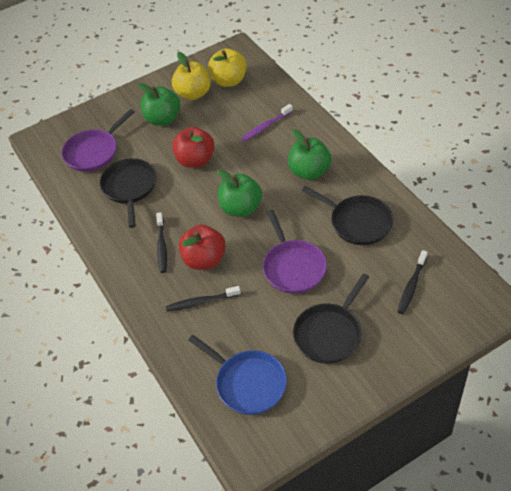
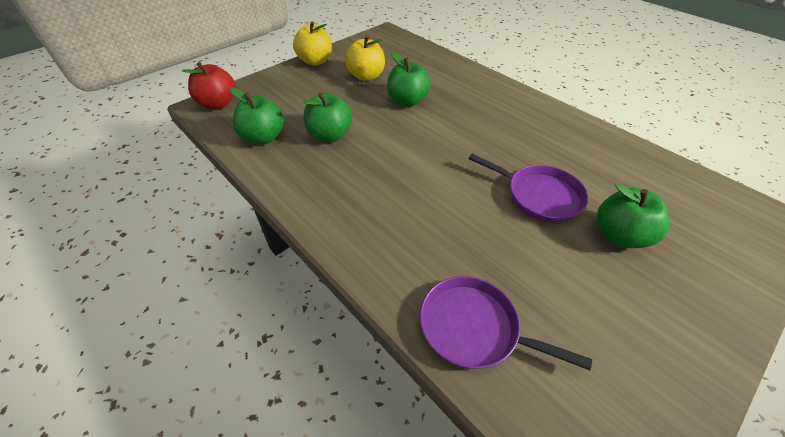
black pan: 3 -> 0
black toothbrush: 3 -> 0
blue pan: 1 -> 0
green apple: 3 -> 4
purple toothbrush: 1 -> 0
red apple: 2 -> 1

